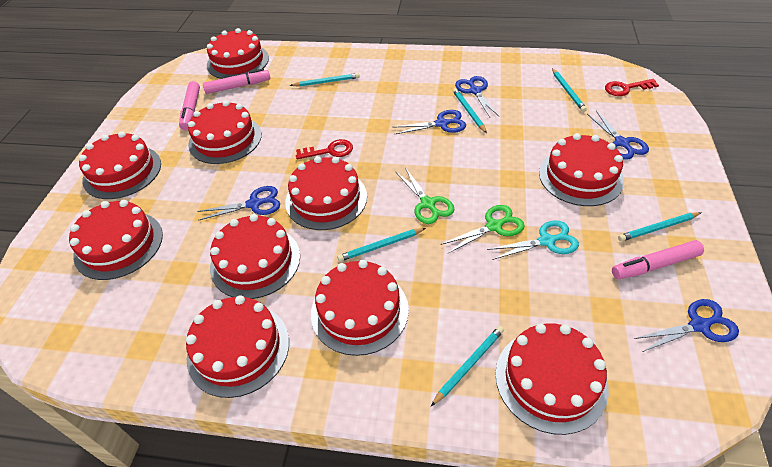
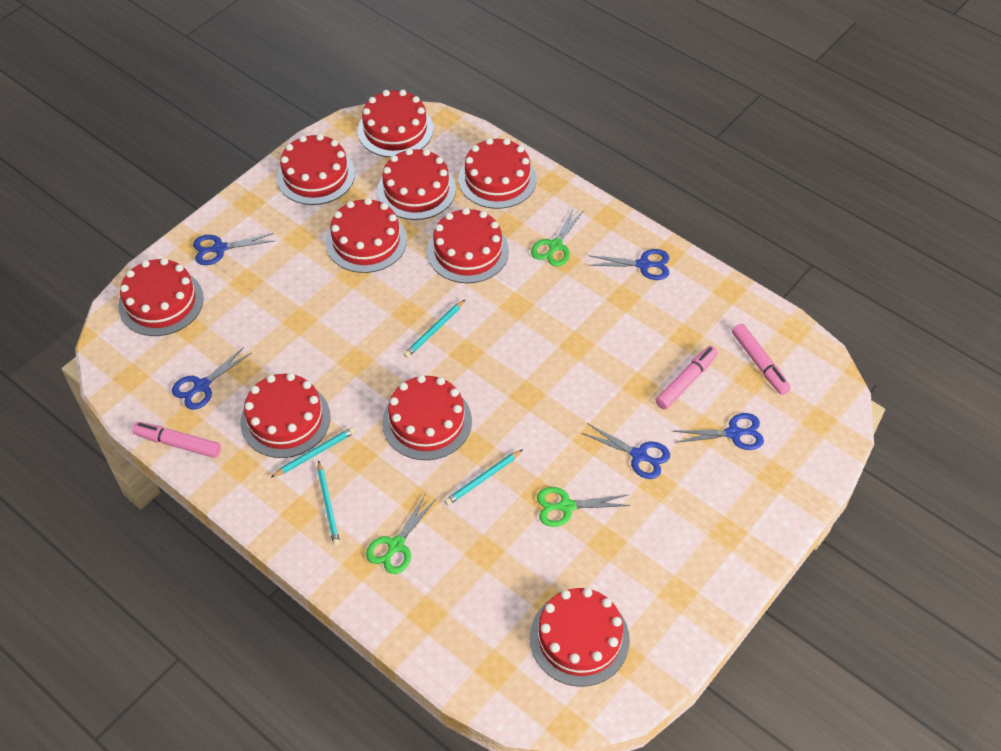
green scissors: 2 -> 3
red key: 2 -> 0
turquoise pencil: 6 -> 4
turquoise scissors: 1 -> 0

